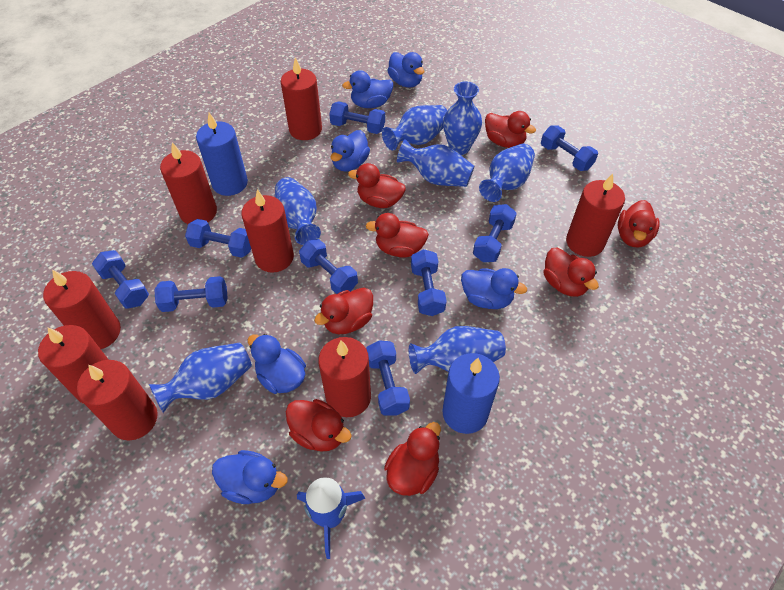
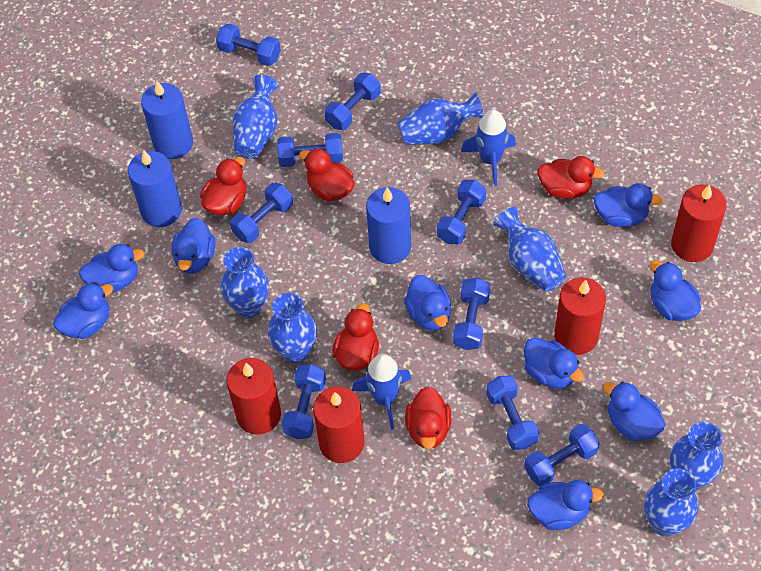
blue candle: 2 -> 3
blue duck: 6 -> 9
blue rocket: 1 -> 2
red candle: 8 -> 4
red duck: 8 -> 5

